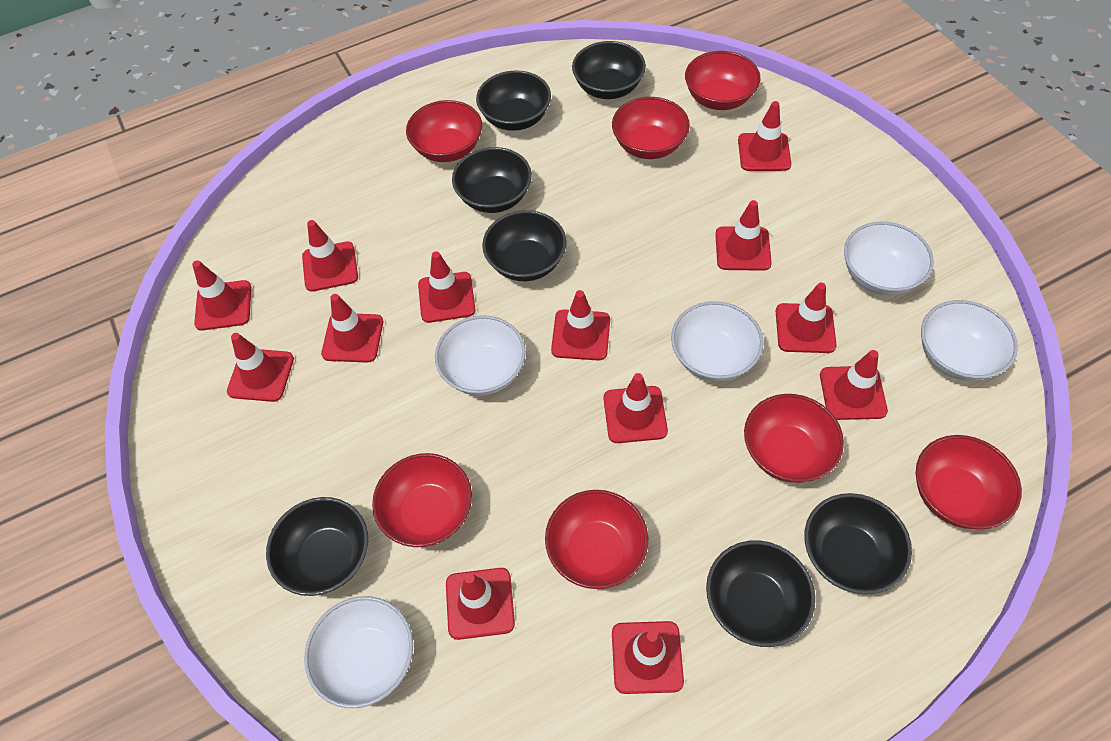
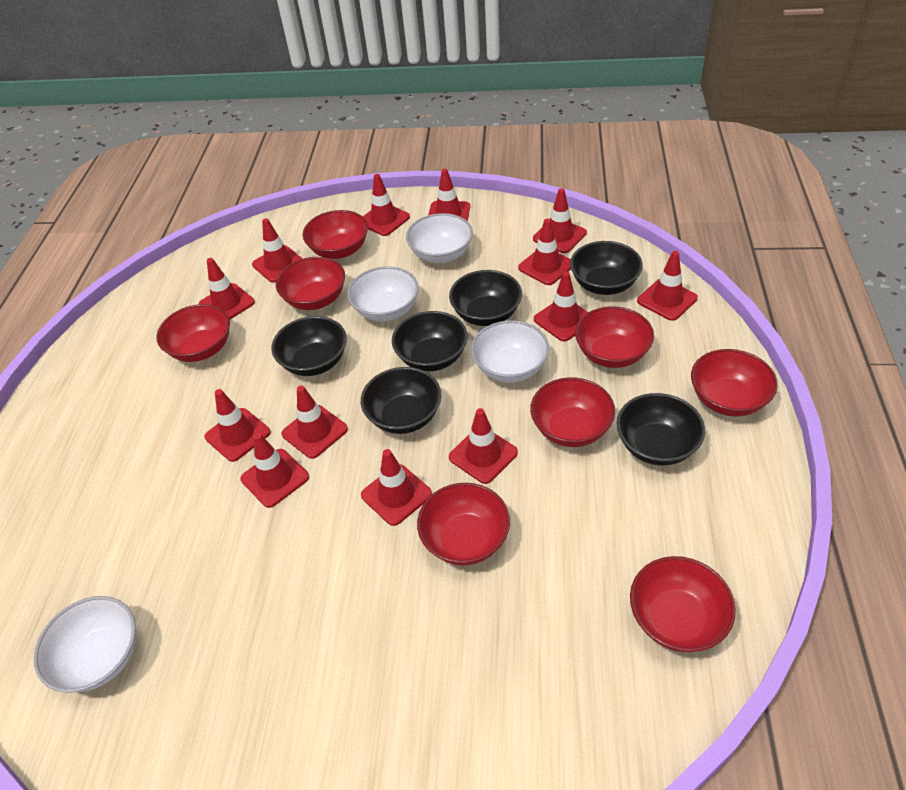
black bowl: 7 -> 6
red bowl: 7 -> 8
white bowl: 5 -> 4

